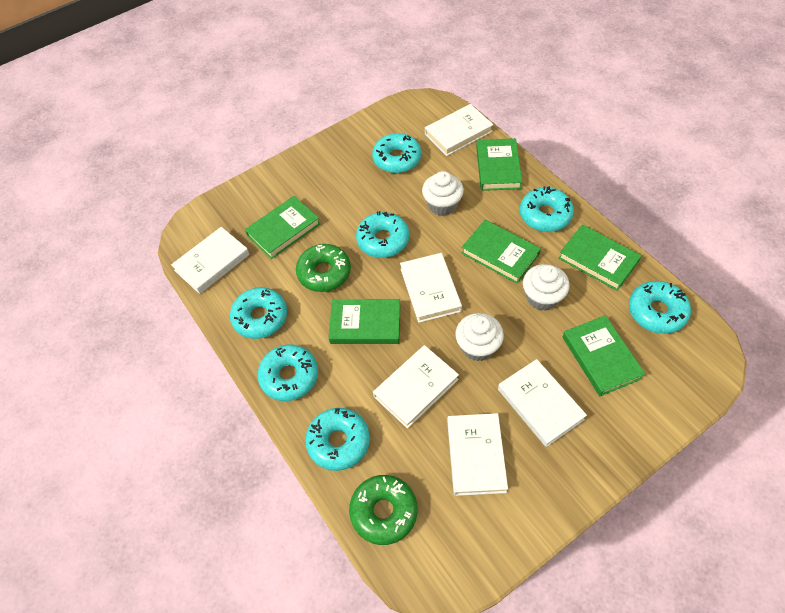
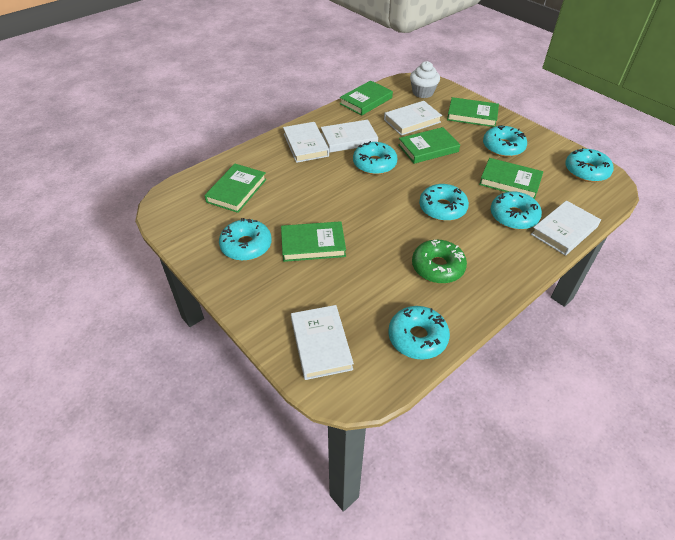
green donut: 2 -> 1
white book: 6 -> 5
white cupcake: 3 -> 1

